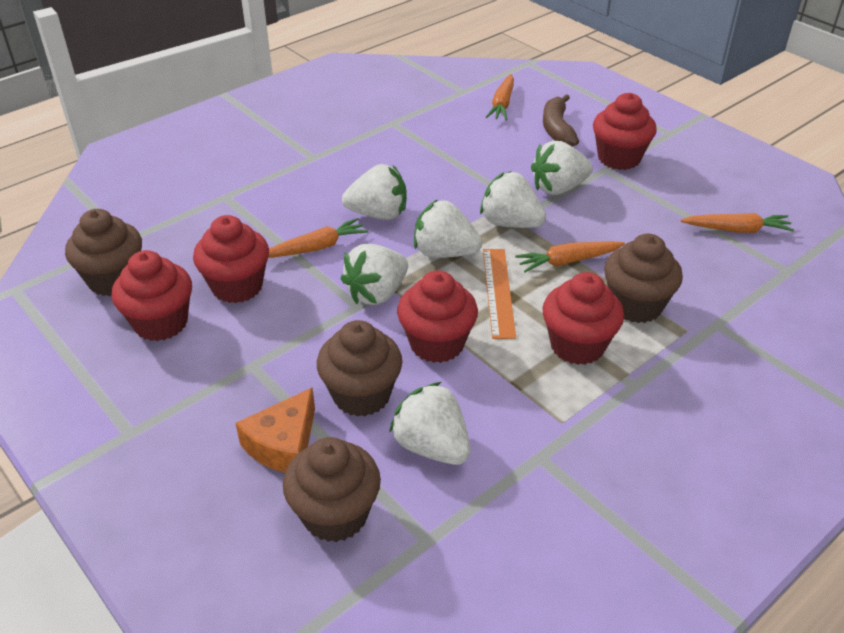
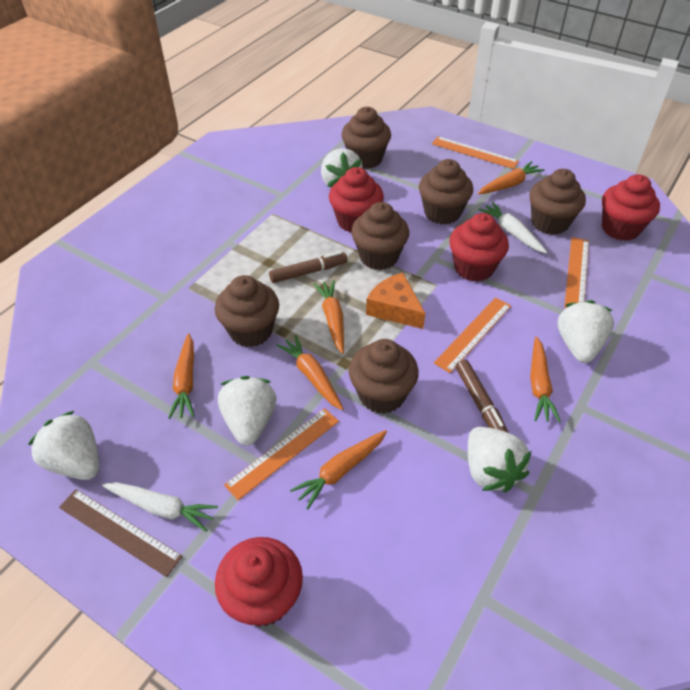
brown banana: 1 -> 0
brown cupcake: 4 -> 6
brown marker: 0 -> 2
brown ruler: 0 -> 1
orange carrot: 4 -> 6
orange ruler: 1 -> 4
red cupcake: 5 -> 4
white carrot: 0 -> 2
white strawberry: 6 -> 5

